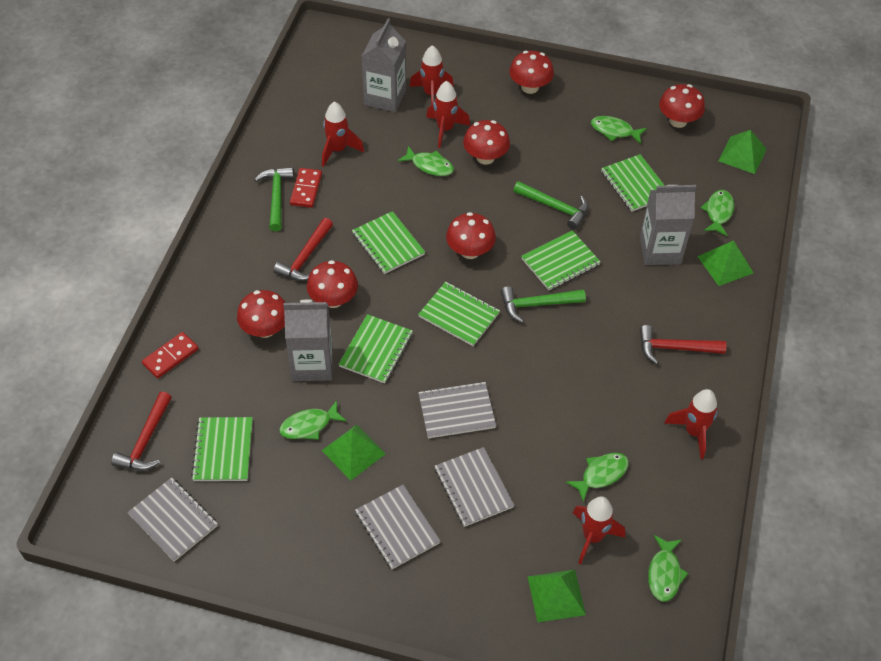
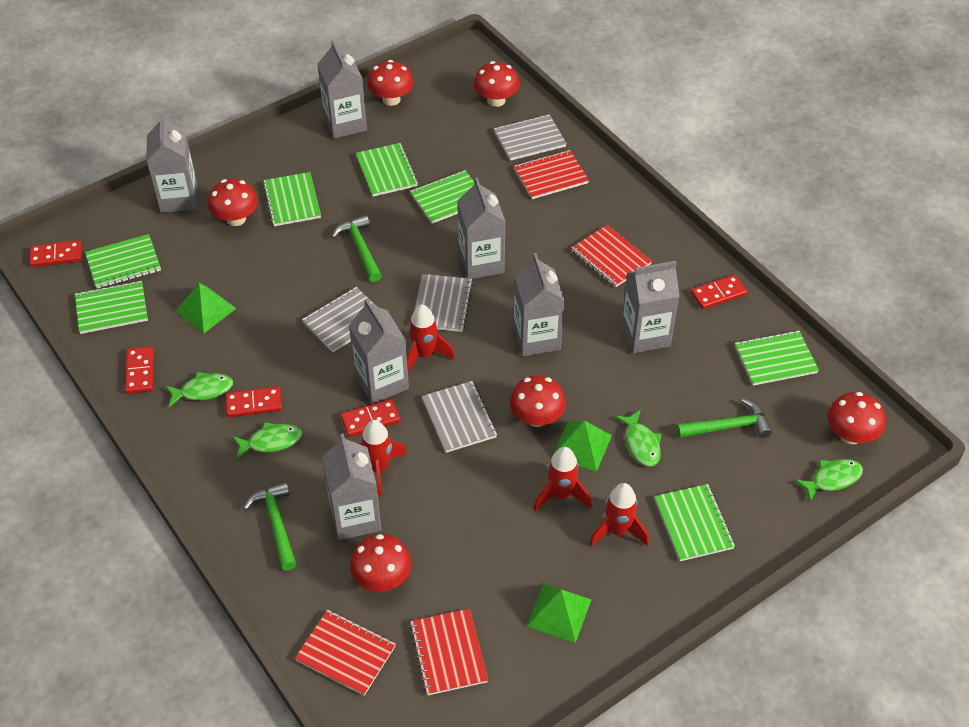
green fish: 6 -> 4
green notebook: 6 -> 7
green pyramid: 4 -> 3
grey carton: 3 -> 7
red domino: 2 -> 5
red hammer: 3 -> 0
red notebook: 0 -> 4
red rocket: 5 -> 4

